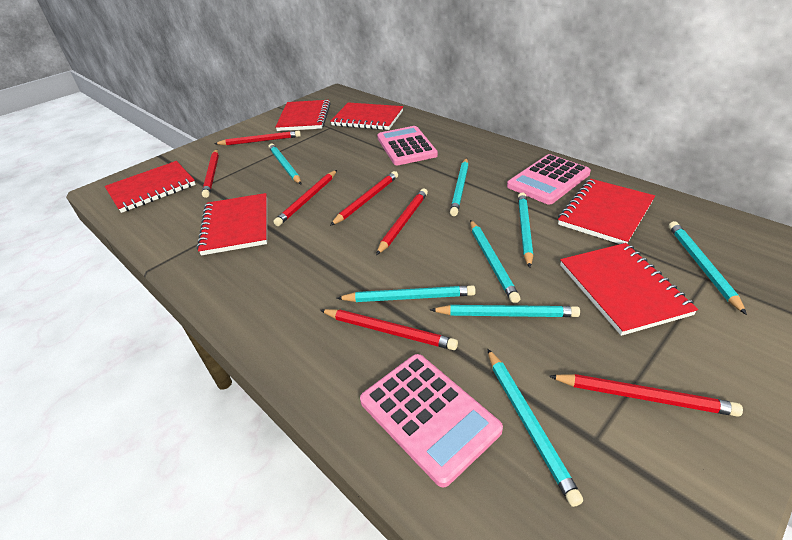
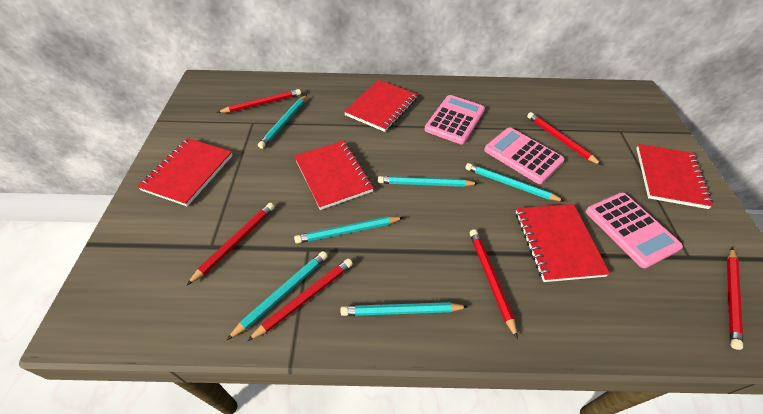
red notebook: 6 -> 5
red pencil: 7 -> 6
turquoise pencil: 8 -> 6

